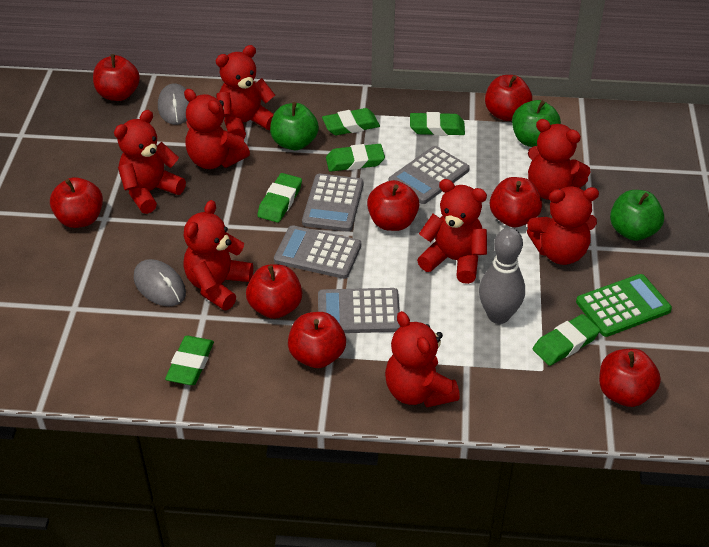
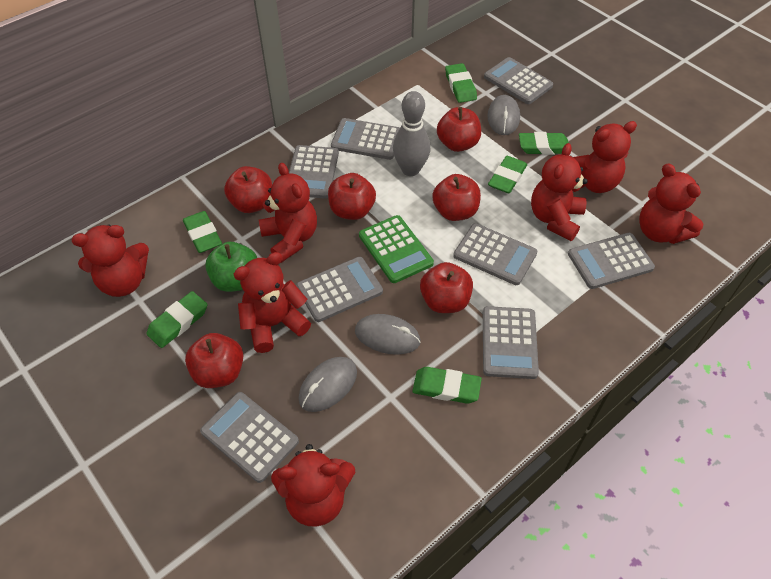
green apple: 3 -> 1
grey calculator: 4 -> 8
grey mouse: 2 -> 3
red apple: 8 -> 6
red teddy bear: 8 -> 7

